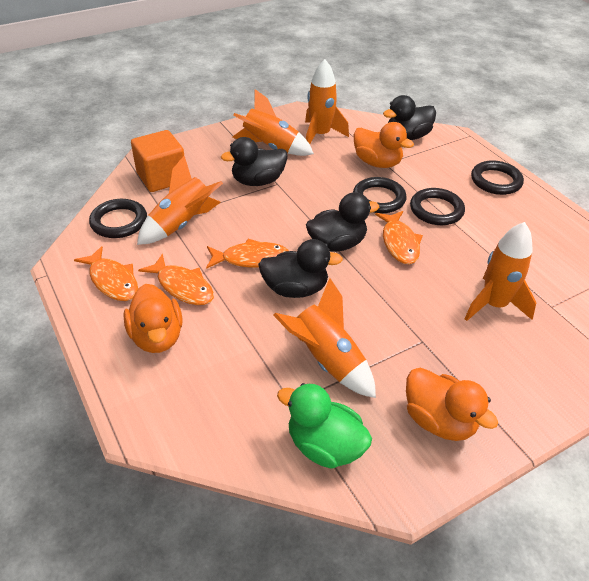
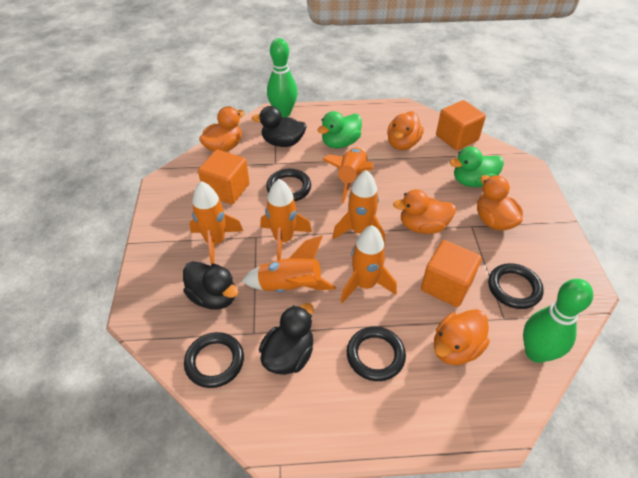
black duck: 4 -> 3
green bowling pin: 0 -> 2
green duck: 1 -> 2
orange cube: 1 -> 3
orange duck: 3 -> 5
orange fish: 4 -> 0
orange rocket: 5 -> 6

